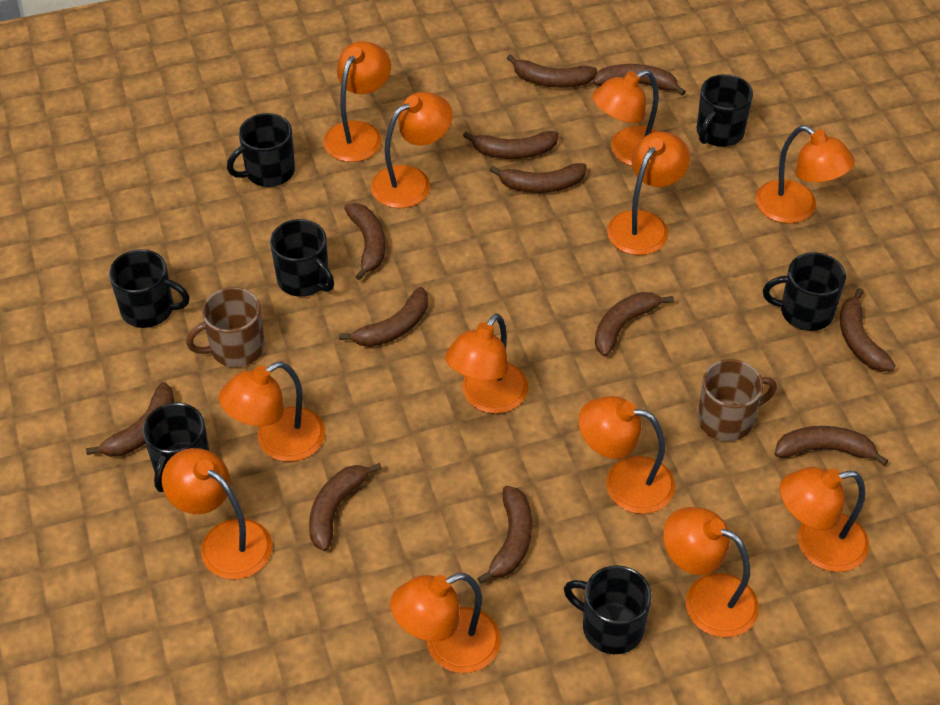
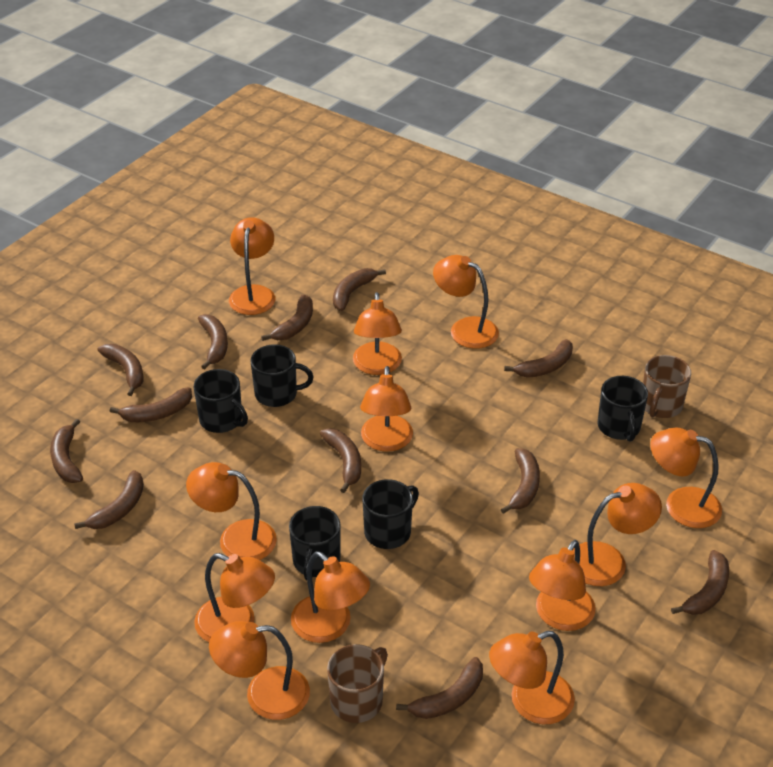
black mug: 7 -> 5

